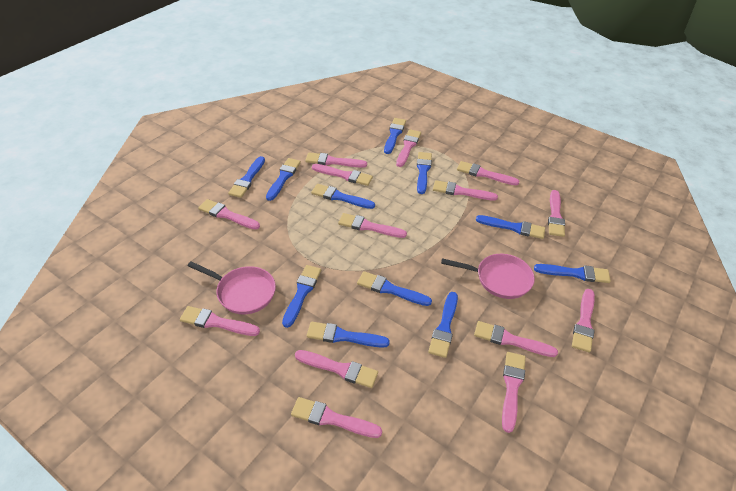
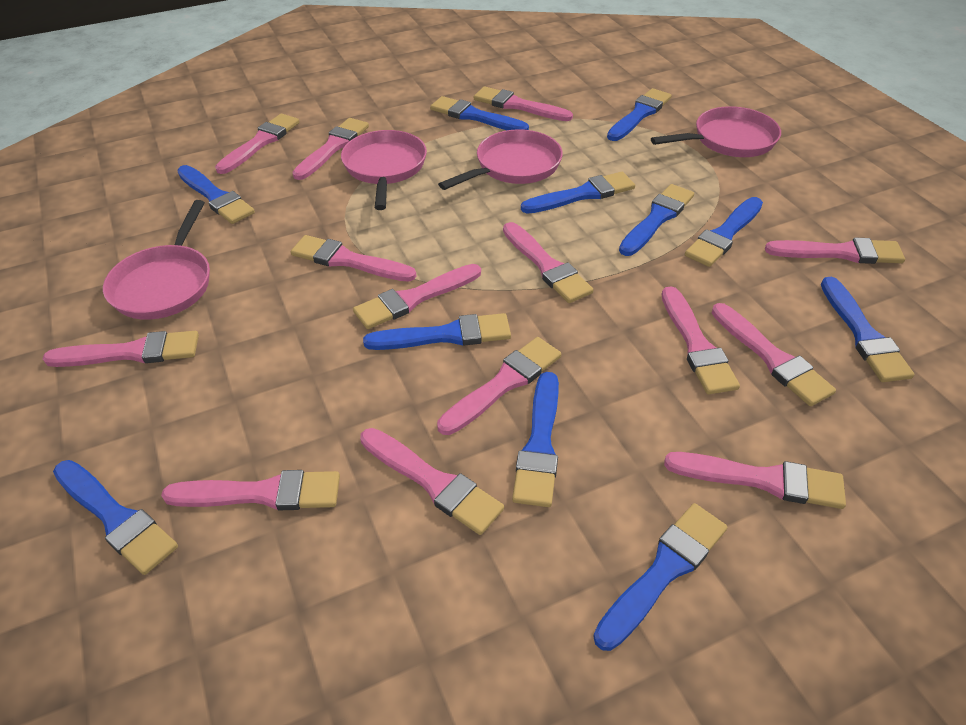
pink pan: 2 -> 4

